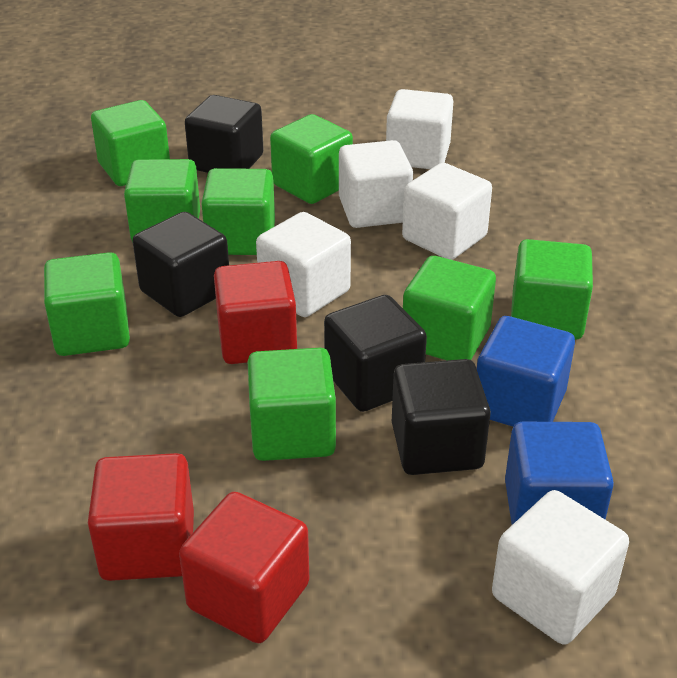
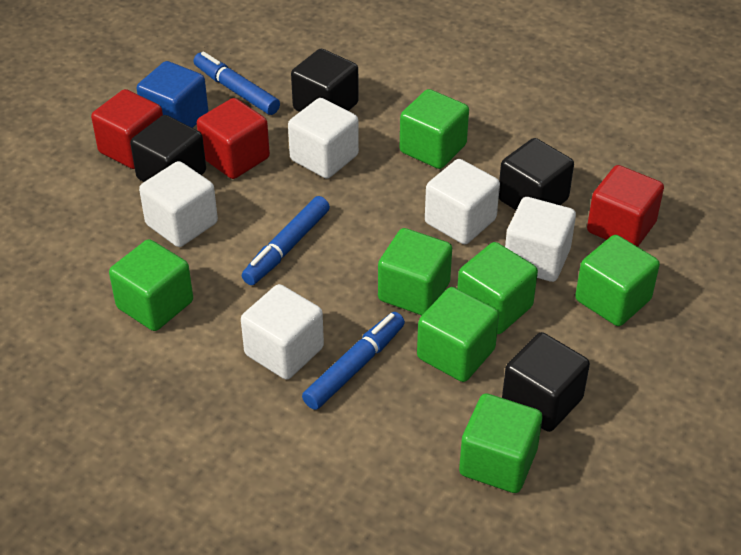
blue cube: 2 -> 1
blue marker: 0 -> 3
green cube: 8 -> 7

